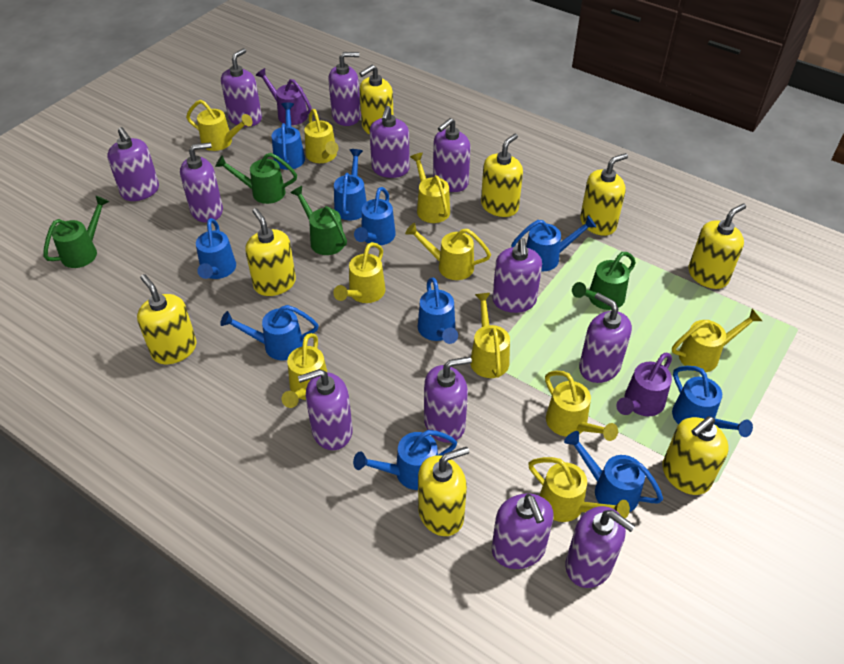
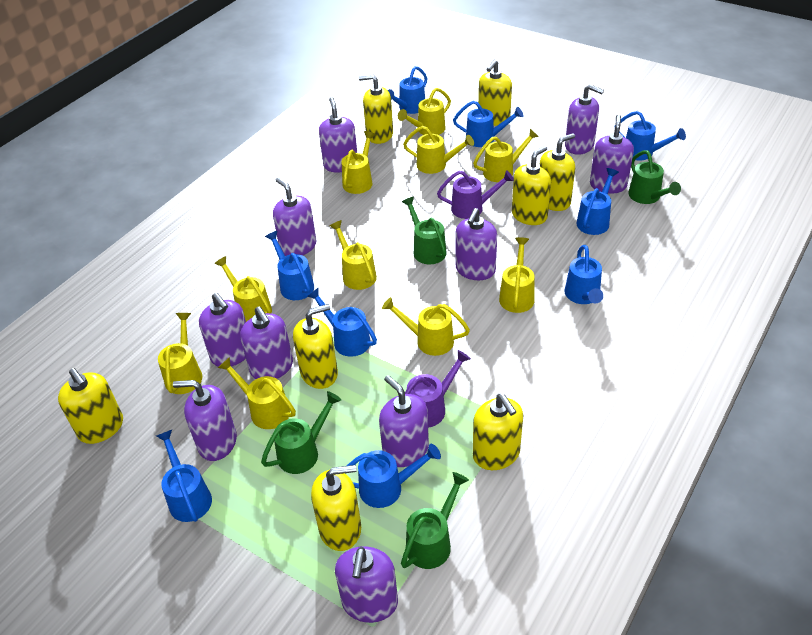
blue watering can: 10 -> 9
purple soap dispenser: 12 -> 10

